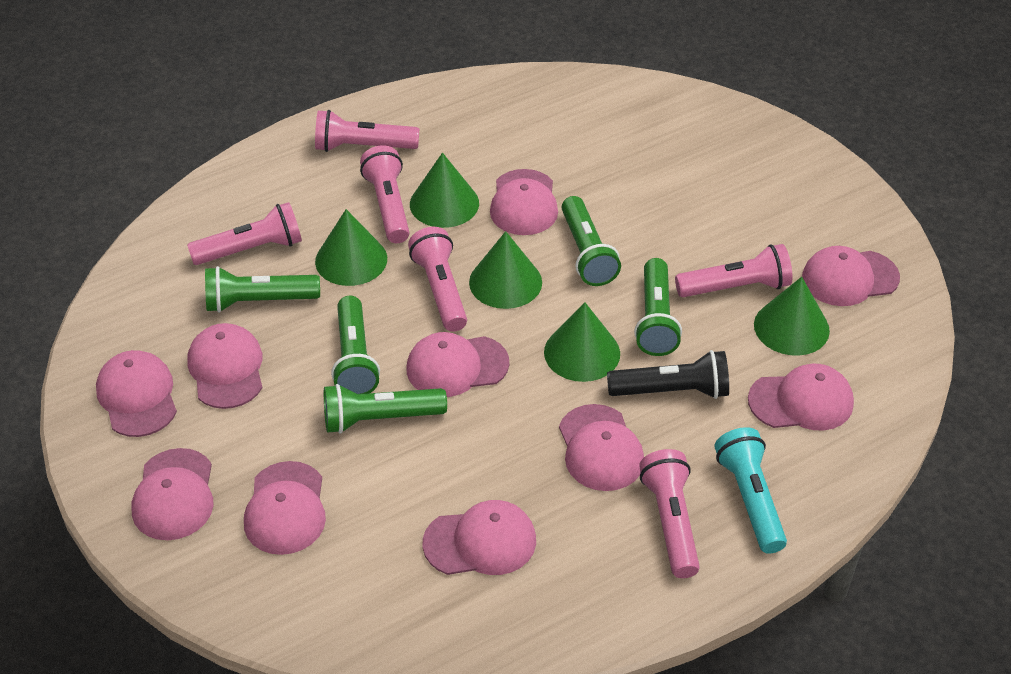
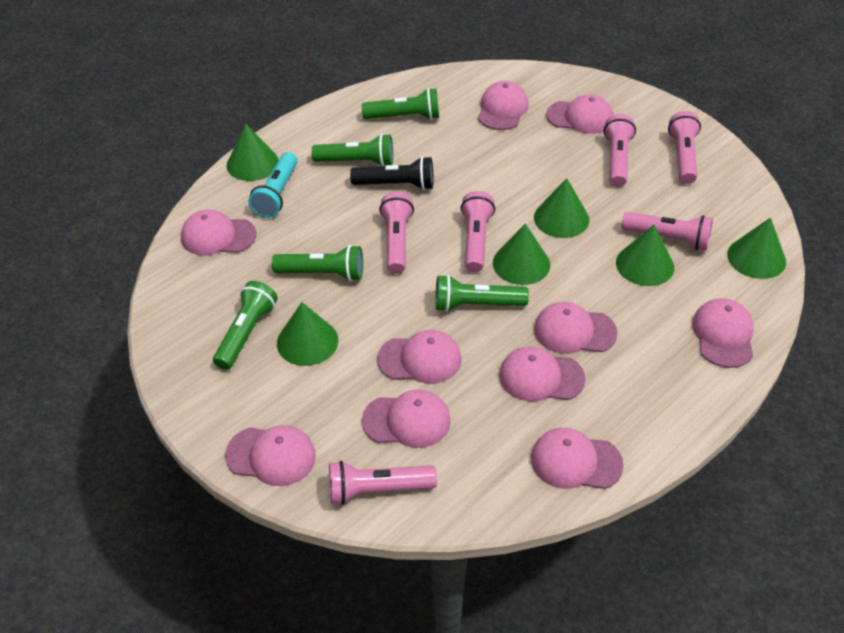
green cone: 5 -> 6

